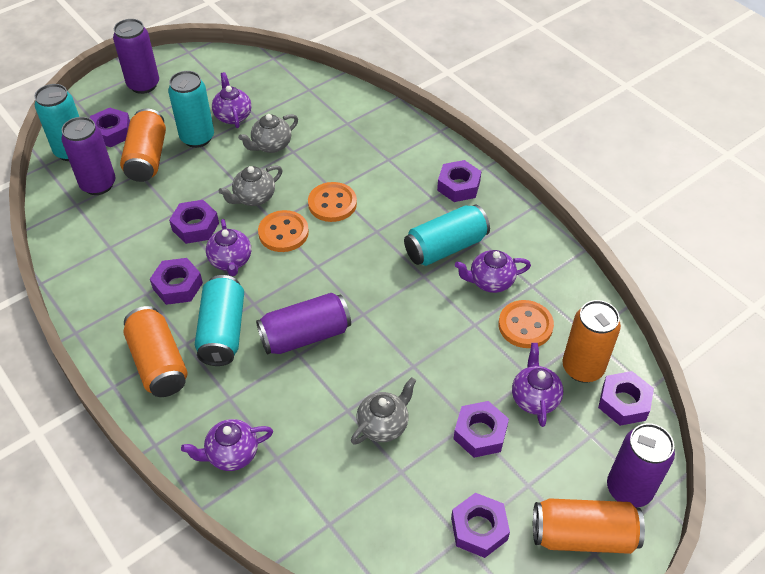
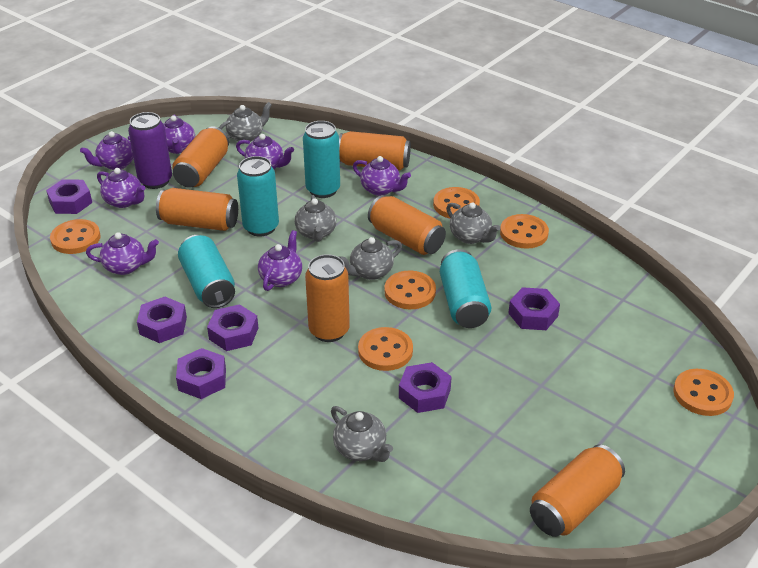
grey teapot: 3 -> 5
orange button: 3 -> 6
orange can: 4 -> 6
purple can: 4 -> 1
purple nut: 7 -> 6
purple teapot: 5 -> 7

